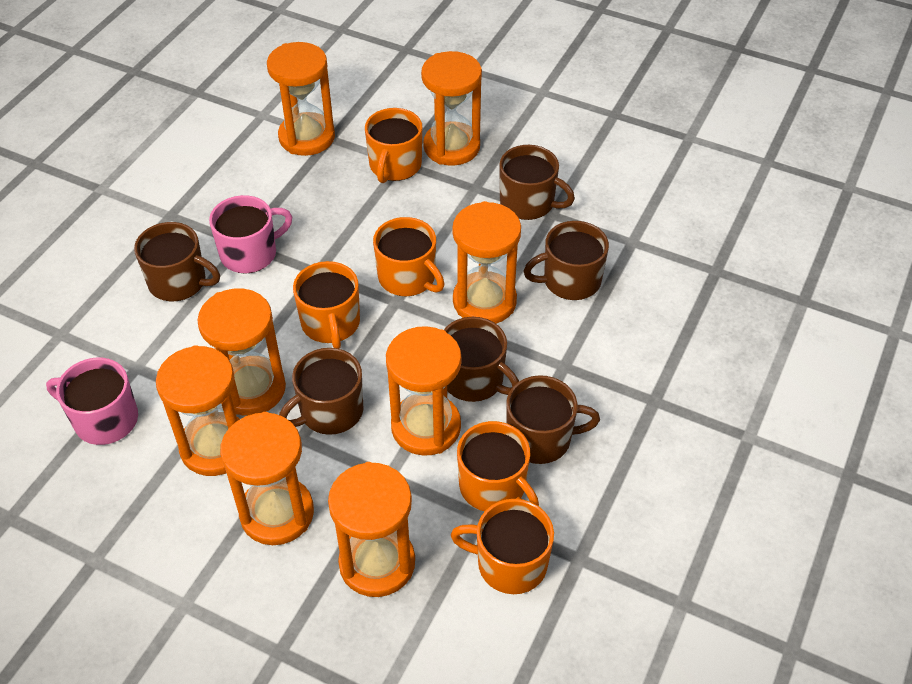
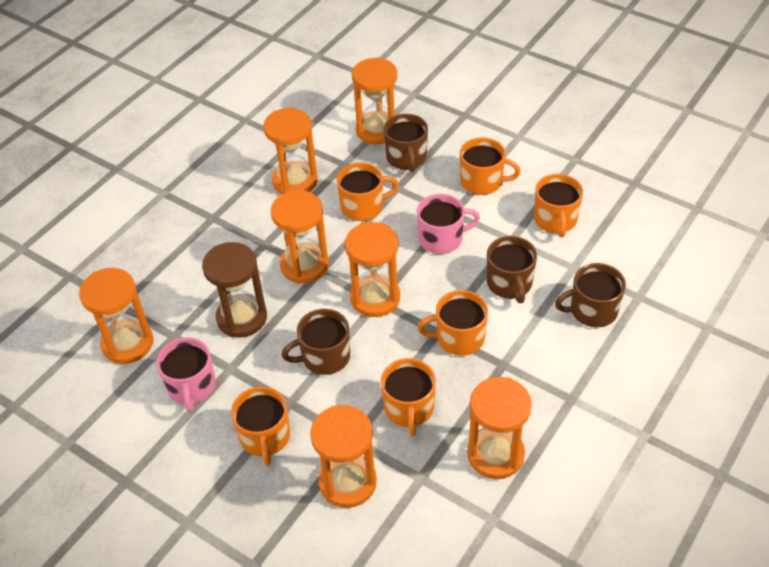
brown hourglass: 0 -> 1
brown mug: 6 -> 4
orange hourglass: 8 -> 7
orange mug: 5 -> 6

